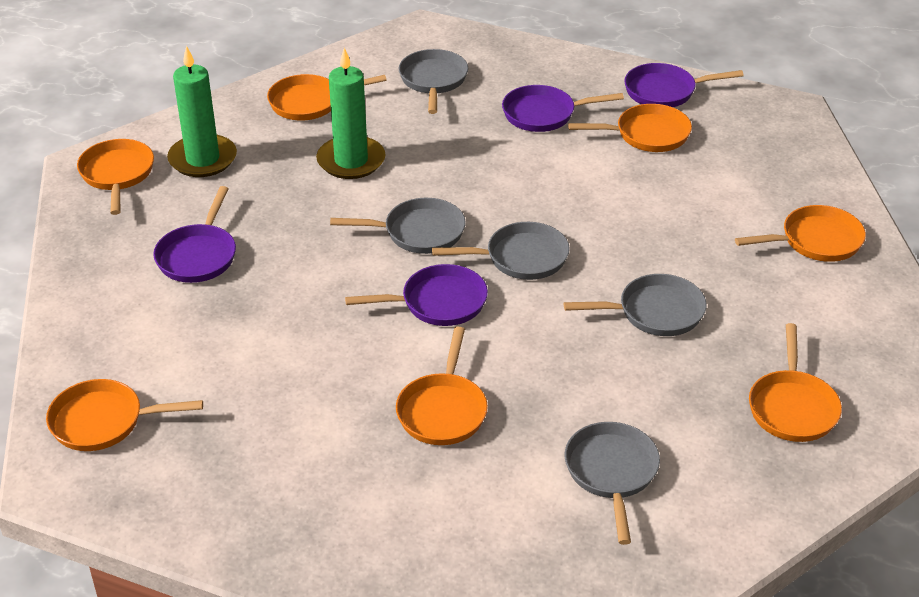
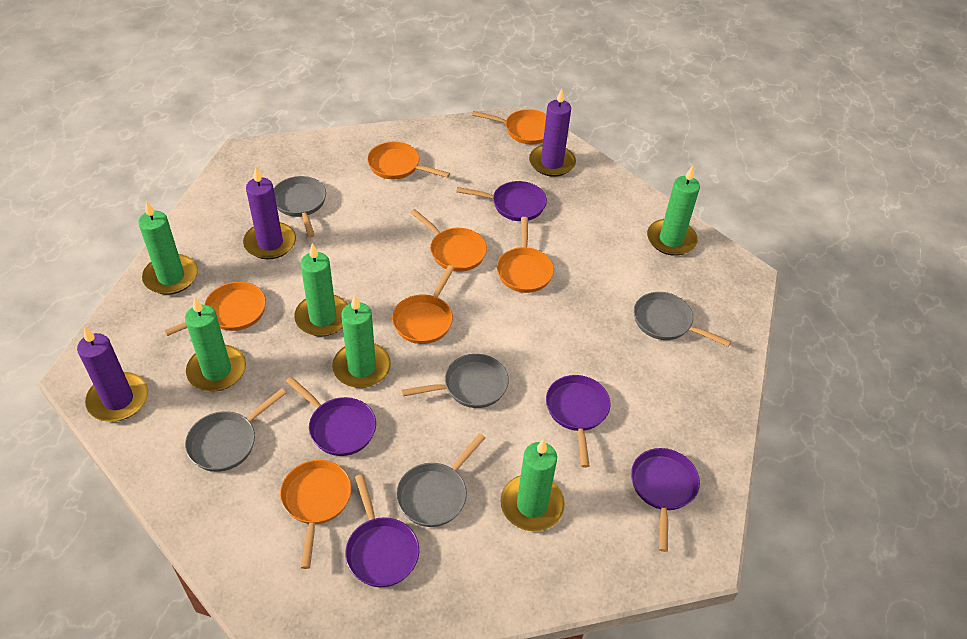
green candle: 2 -> 6
purple candle: 0 -> 3
purple pan: 4 -> 5

